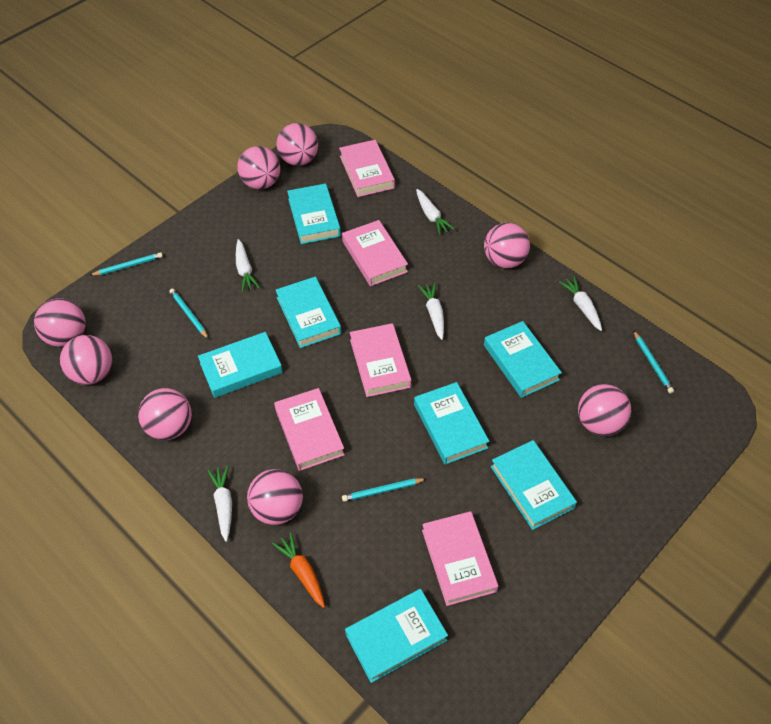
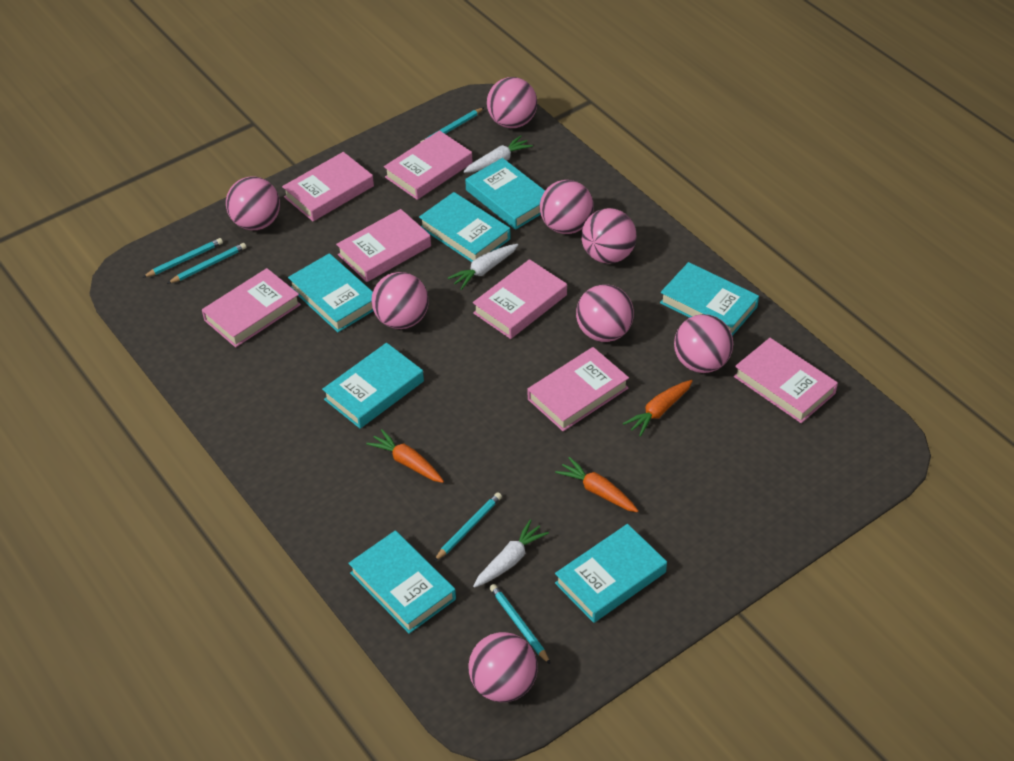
orange carrot: 1 -> 3
pink book: 5 -> 7
turquoise pencil: 4 -> 5
white carrot: 5 -> 3

